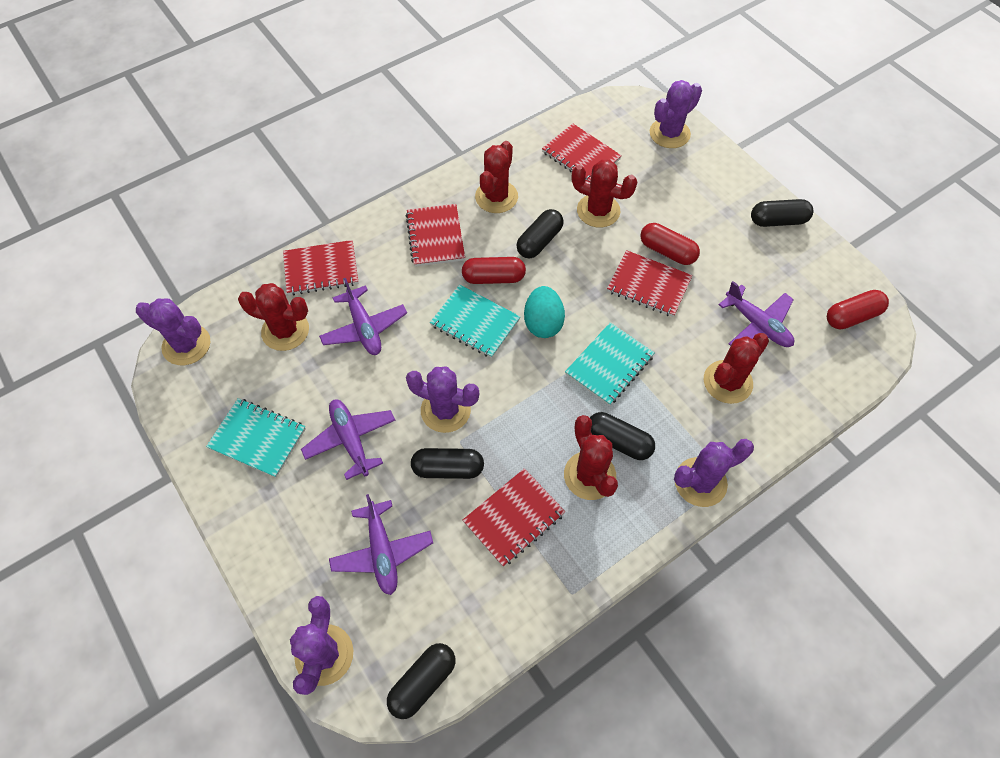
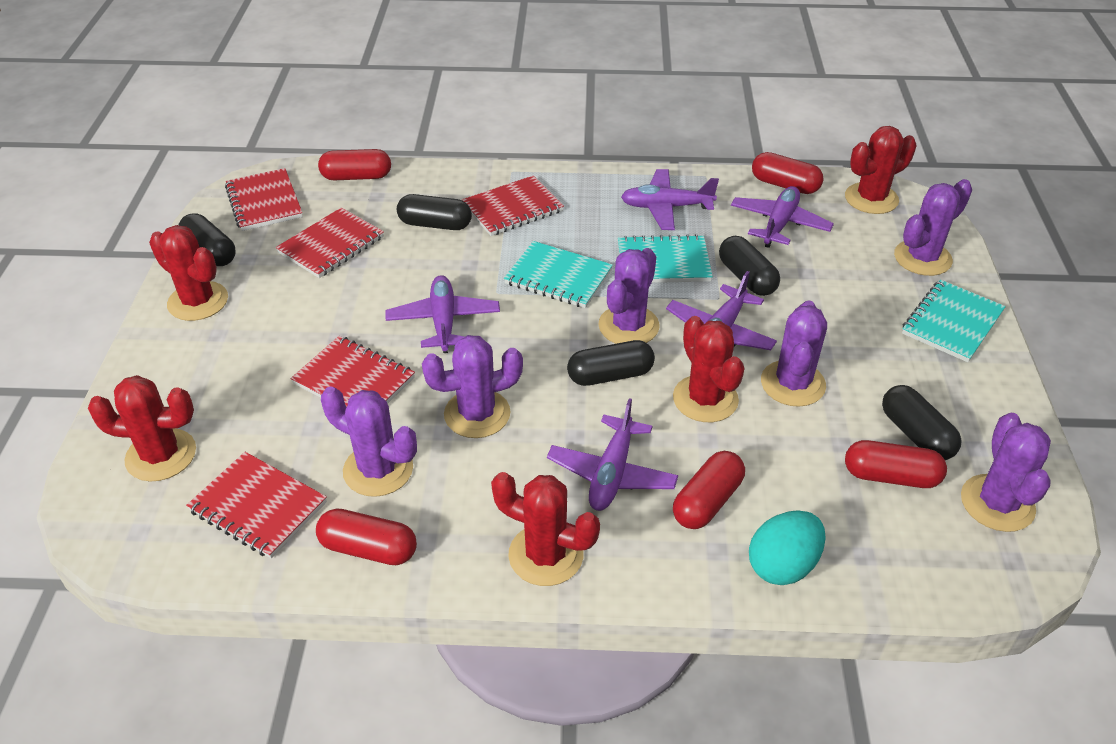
purple cactus: 5 -> 6
purple plane: 4 -> 5
red capsule: 3 -> 5

